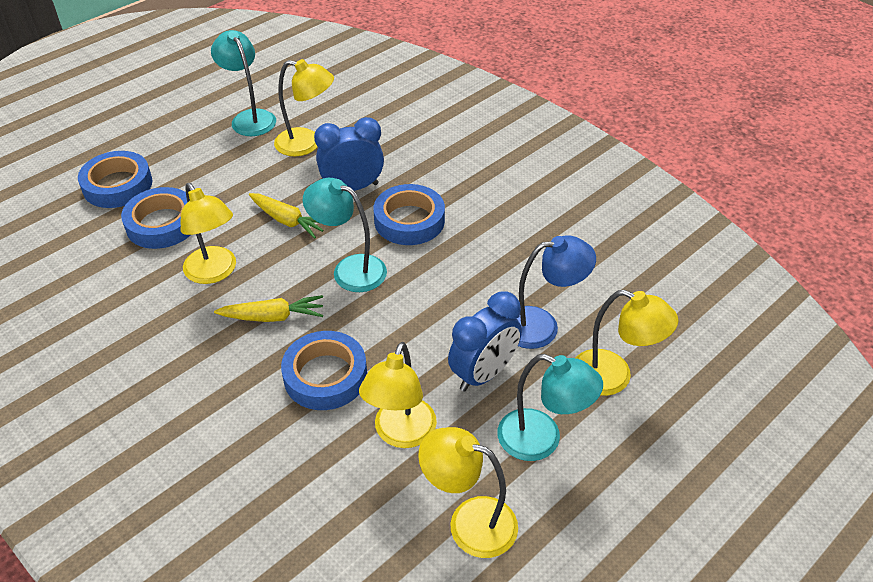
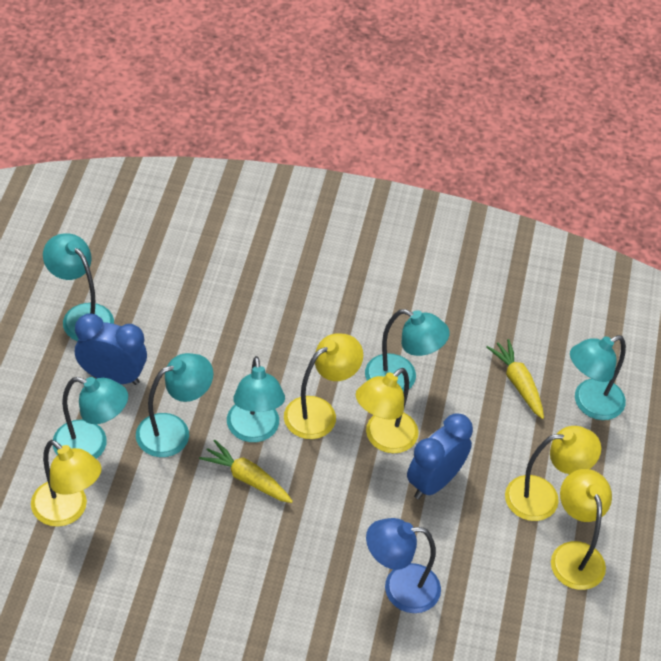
blue tape: 4 -> 0
turquoise lamp: 3 -> 6

